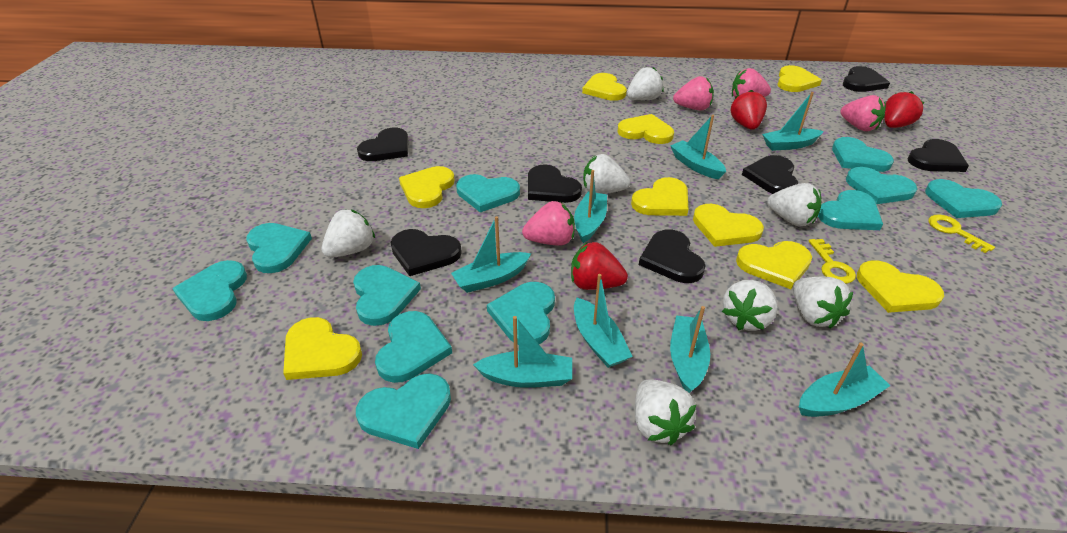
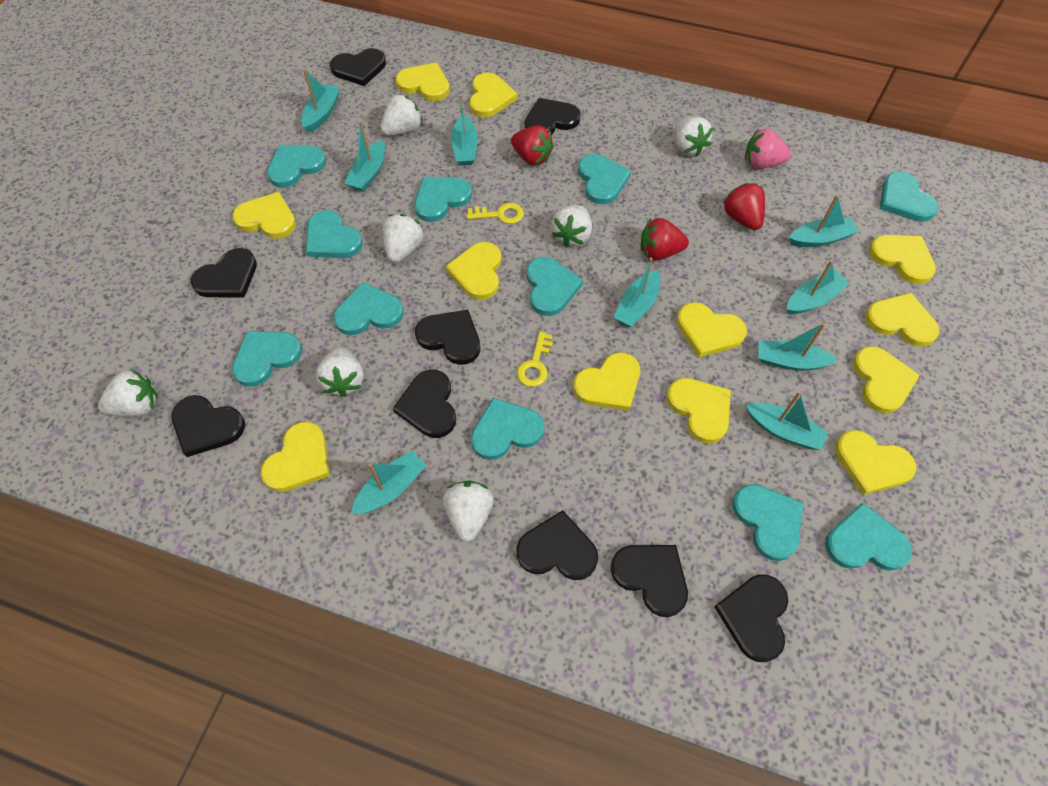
black heart: 7 -> 9
pink strawberry: 4 -> 1
turquoise boat: 8 -> 9
yellow heart: 9 -> 12

